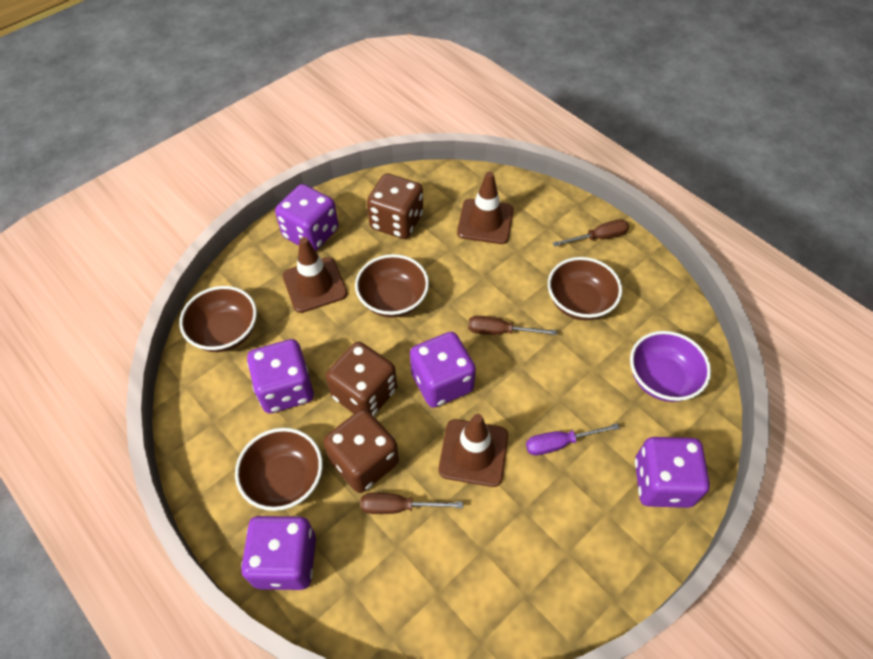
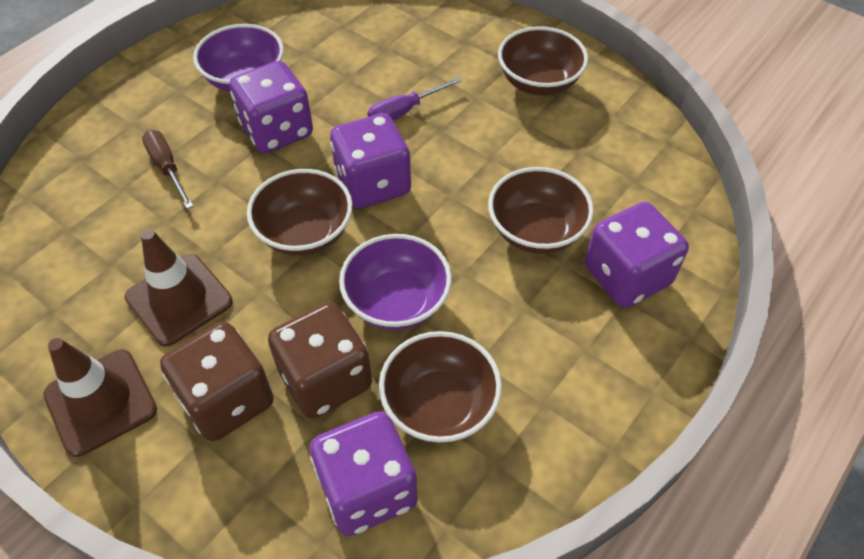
brown dice: 3 -> 2
brown screwdriver: 3 -> 1
brown traffic cone: 3 -> 2
purple bowl: 1 -> 2
purple dice: 5 -> 4

